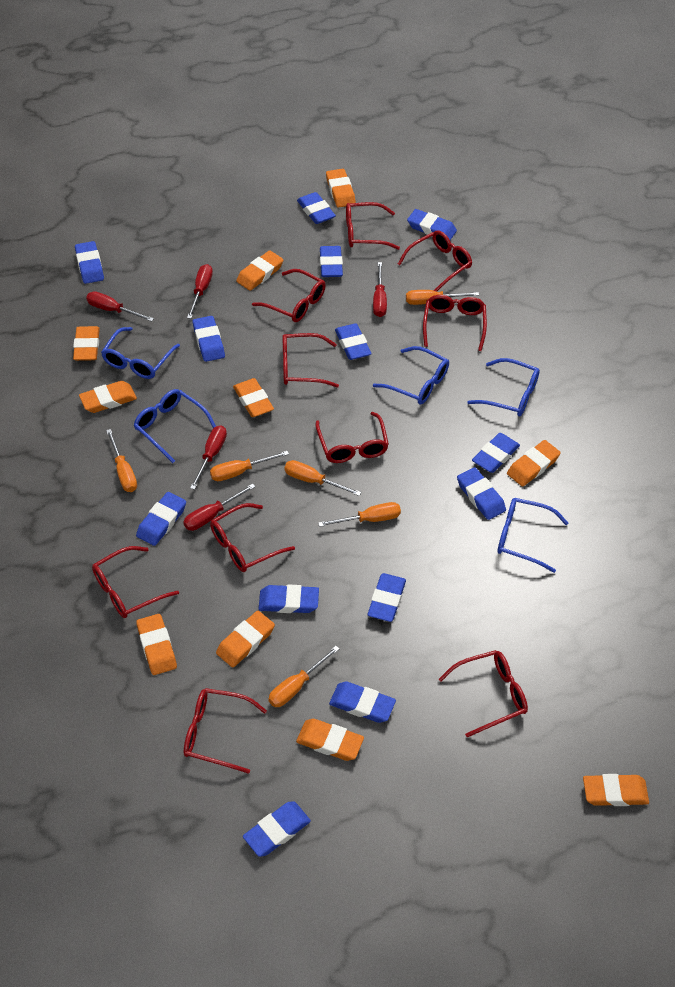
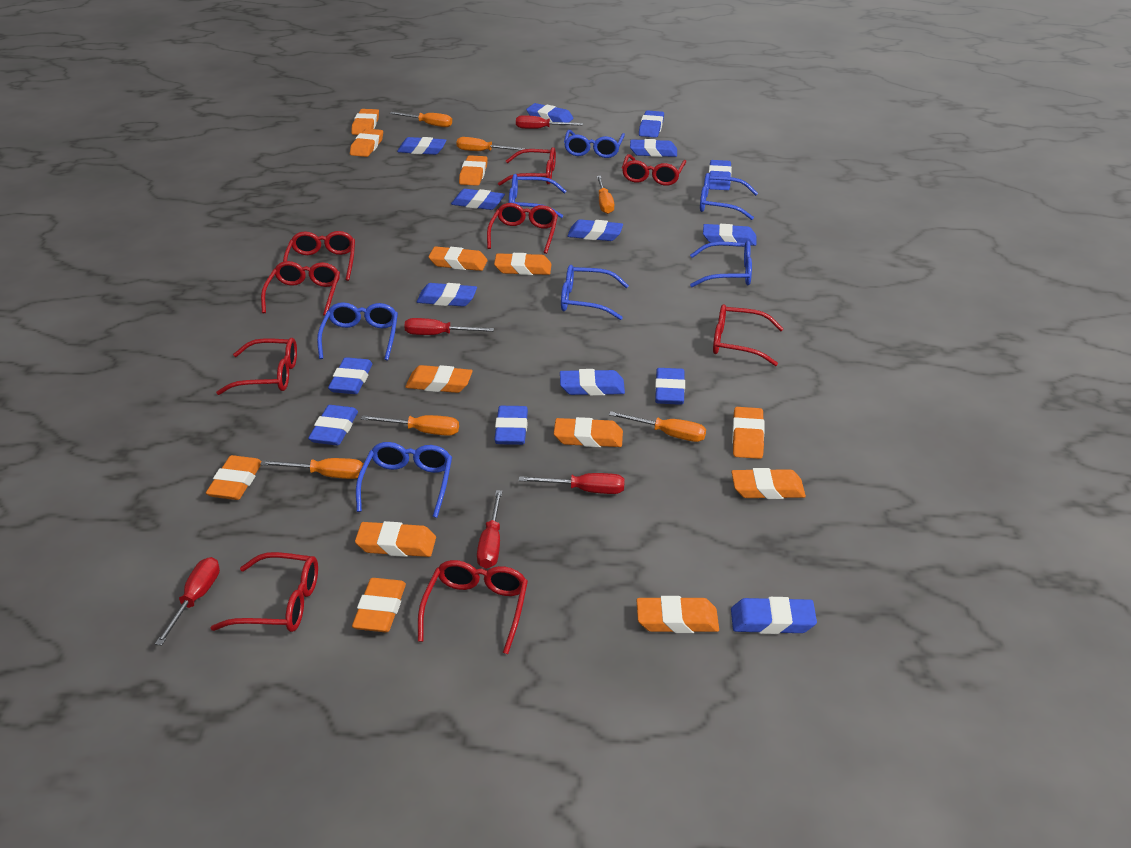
blue eraser: 13 -> 15
blue glasses: 5 -> 7
orange eraser: 10 -> 13
red glasses: 10 -> 9

